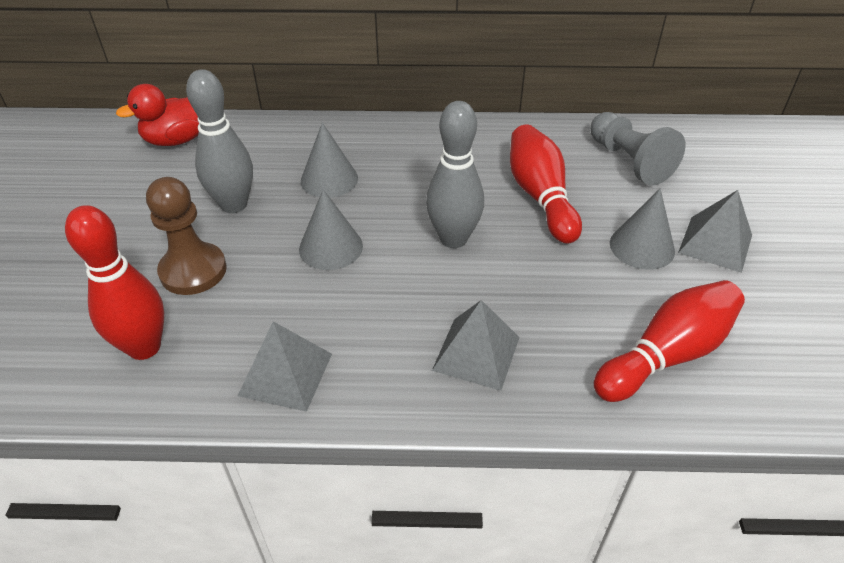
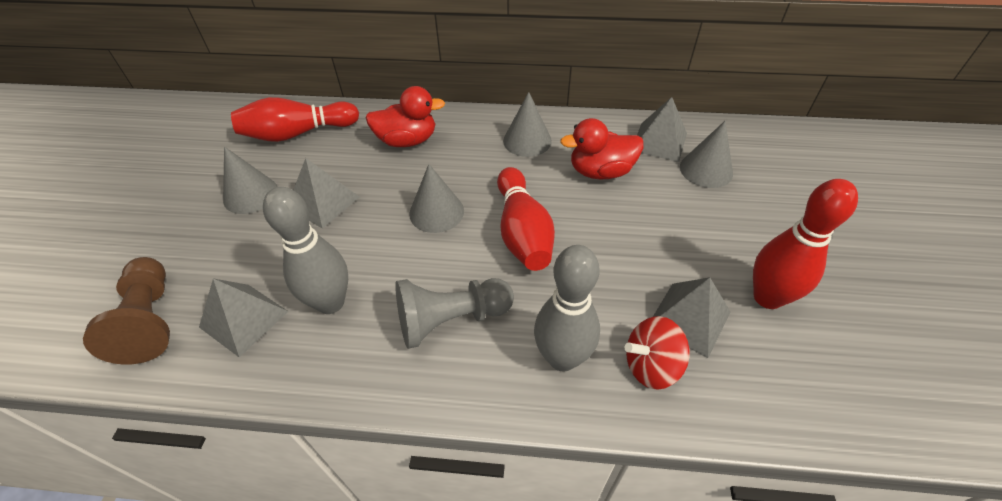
grey cone: 3 -> 4
grey pyramid: 3 -> 4
red duck: 1 -> 2
red spinning top: 0 -> 1

